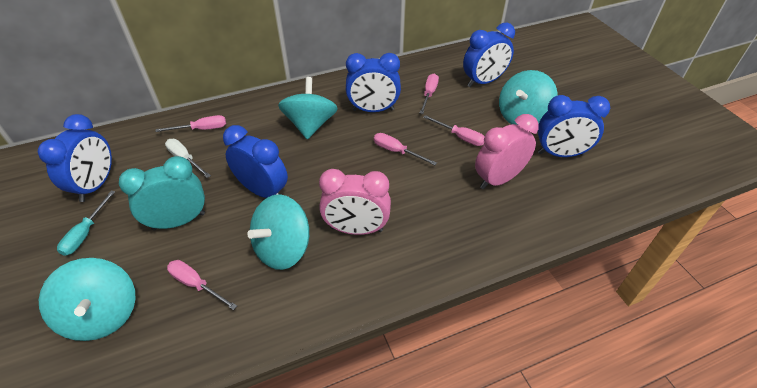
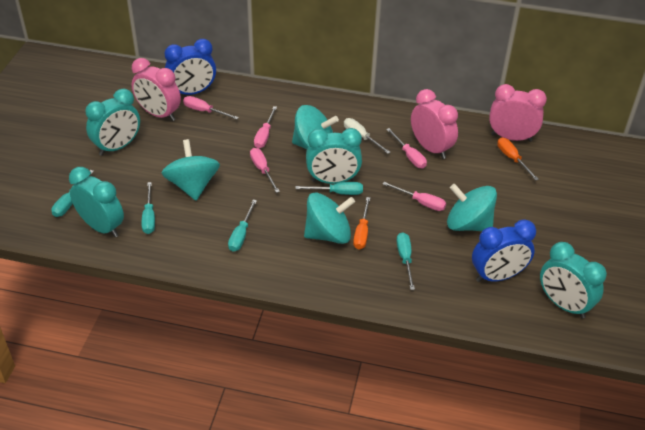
blue clock: 5 -> 2
orange screwdriver: 0 -> 2
pink clock: 2 -> 3
turquoise clock: 1 -> 4
turquoise screwdriver: 1 -> 5

